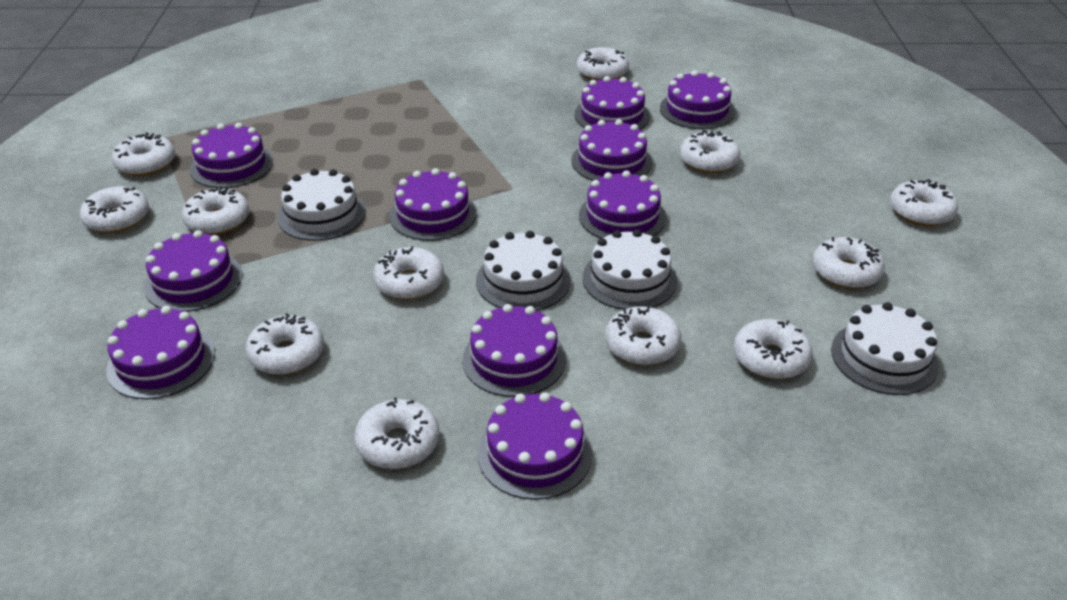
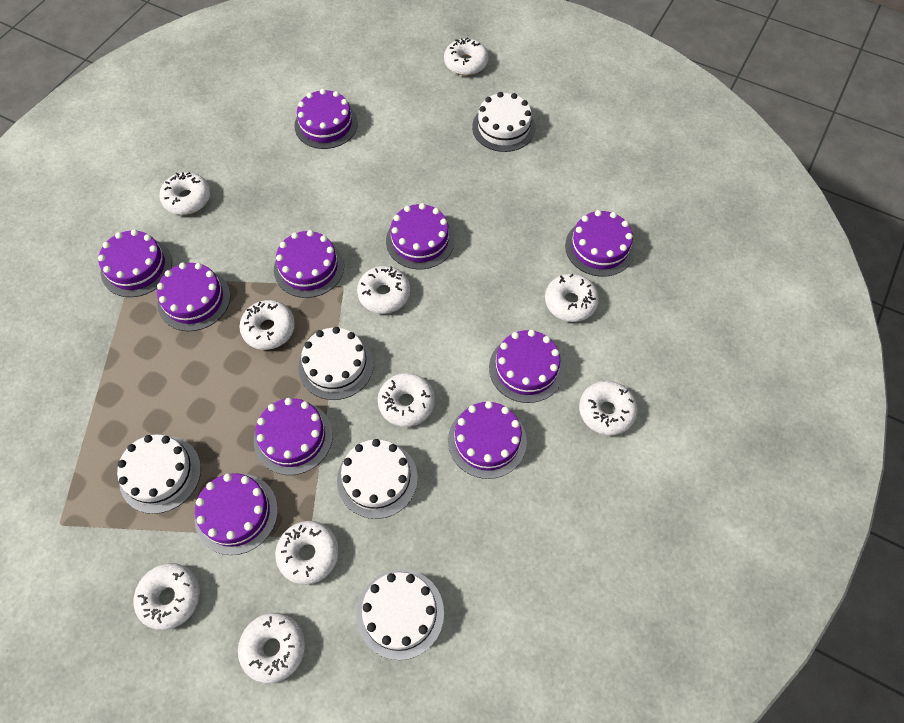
white cake: 4 -> 5
white donut: 12 -> 10

